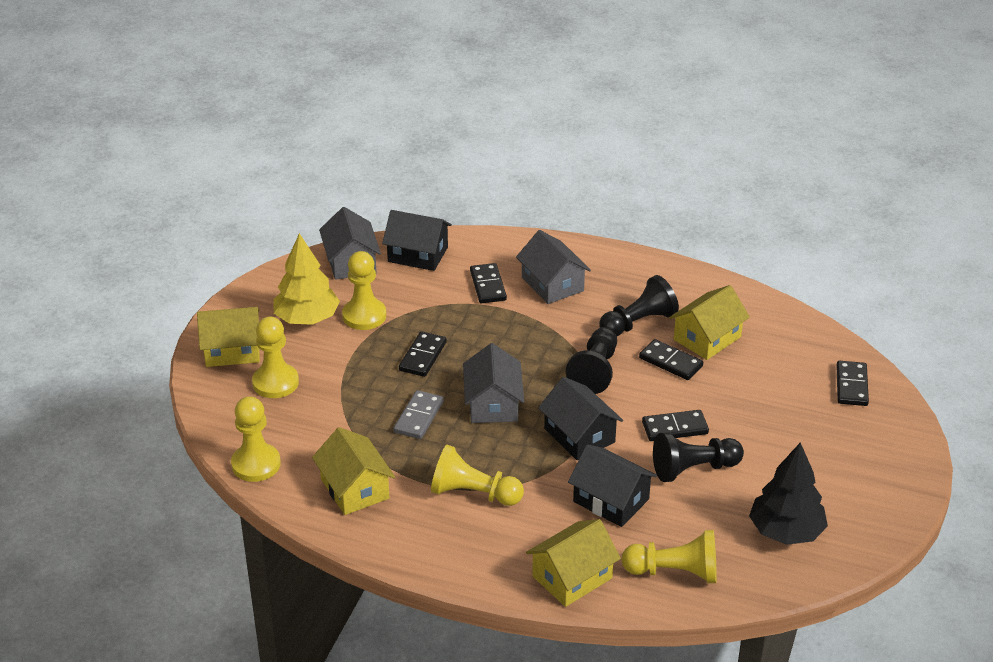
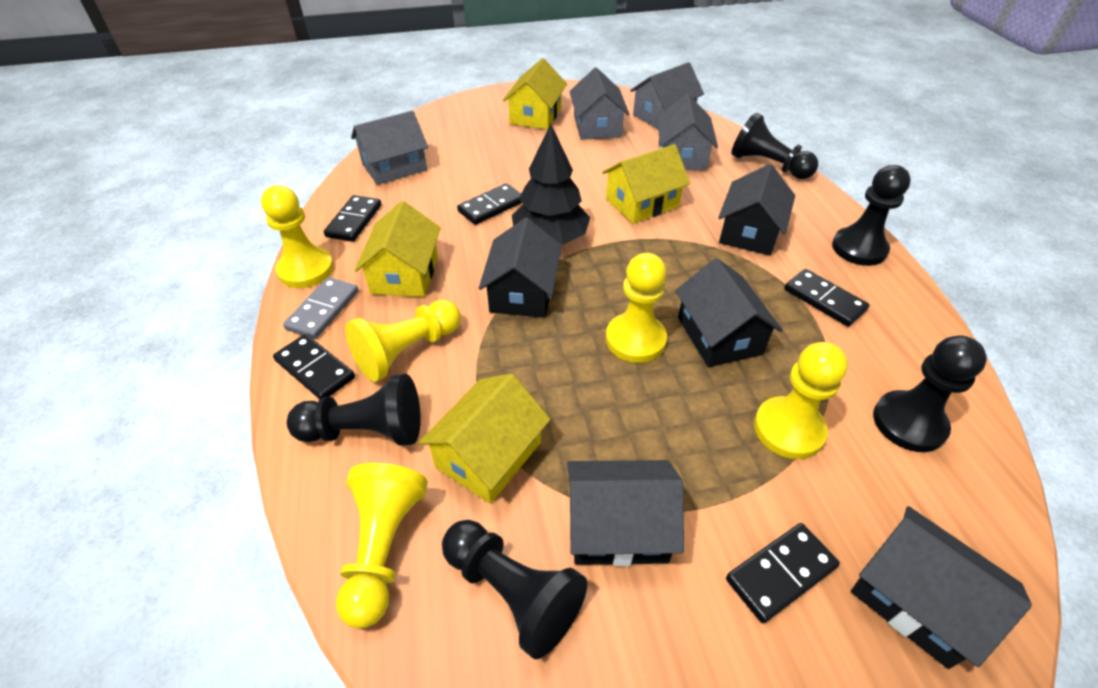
black house: 3 -> 5
black pawn: 3 -> 5
grey house: 3 -> 4
yellow tree: 1 -> 0

